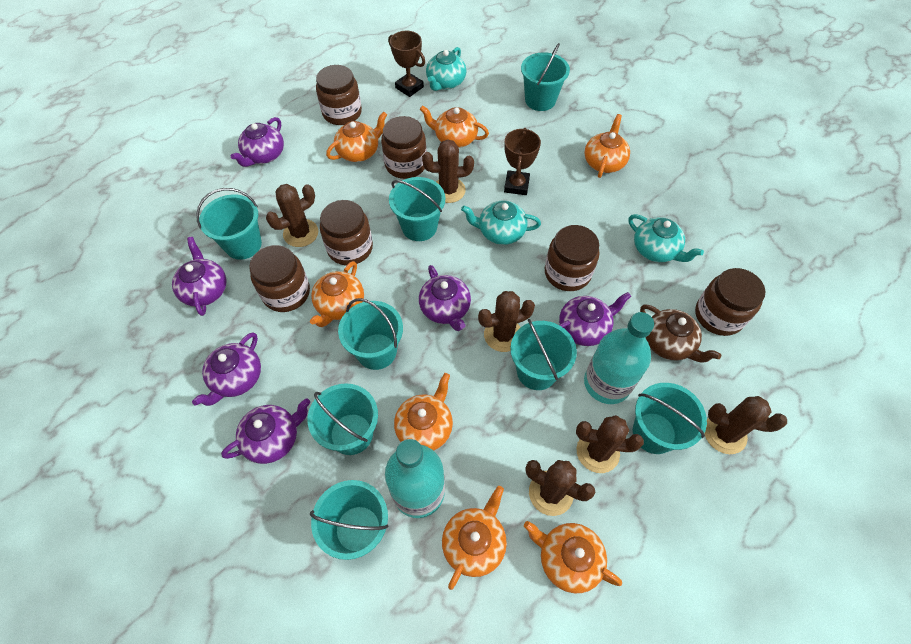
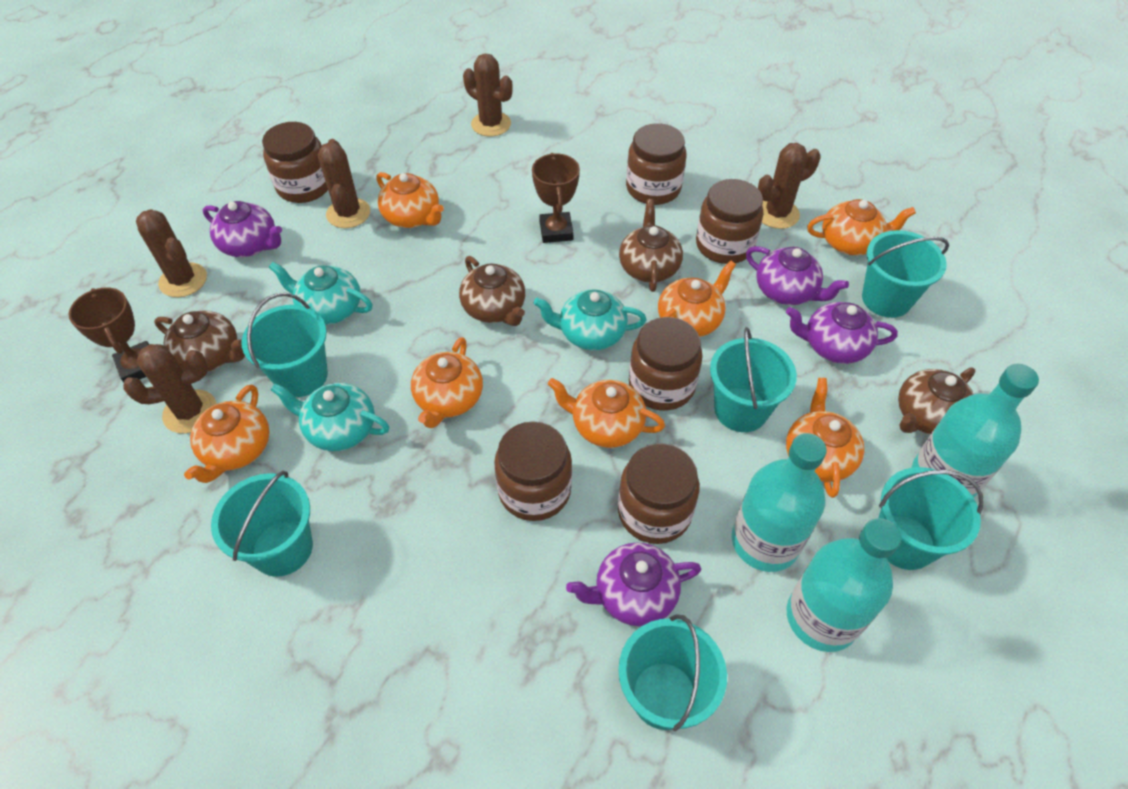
brown cactus: 6 -> 5
brown teapot: 1 -> 4
purple teapot: 6 -> 4
turquoise bottle: 2 -> 3
turquoise bucket: 8 -> 6

